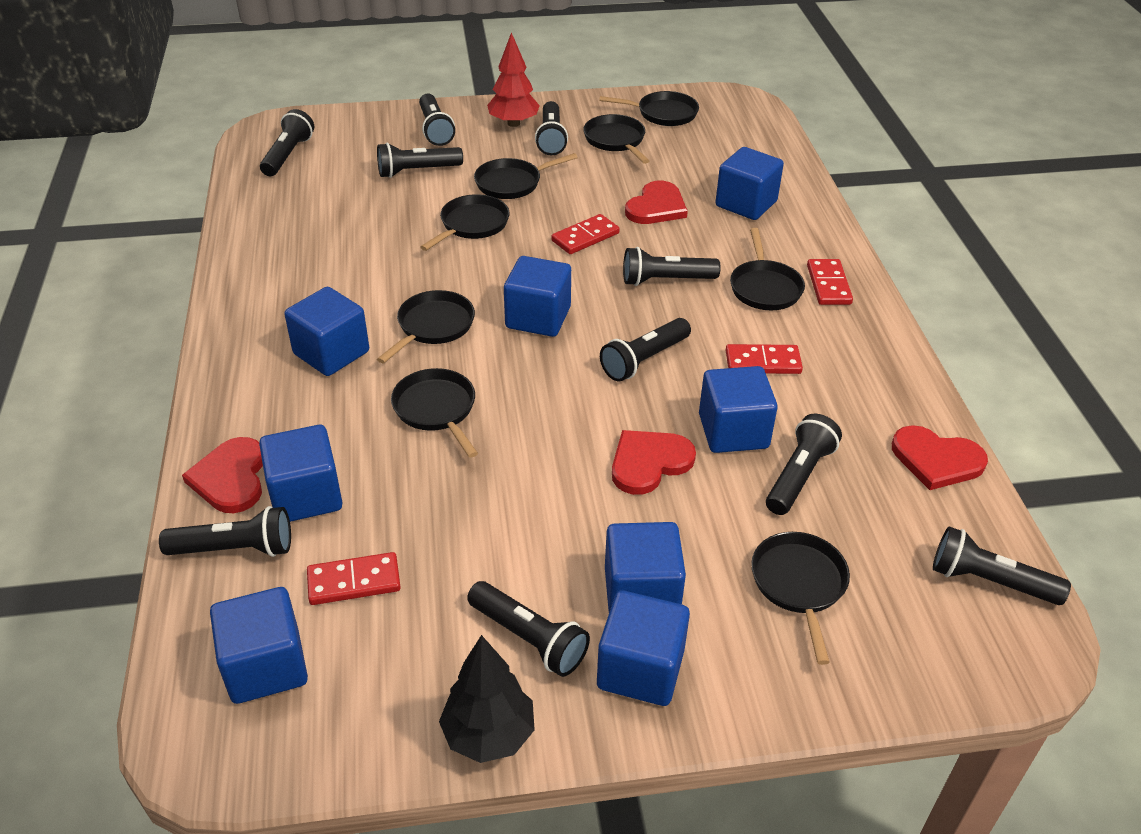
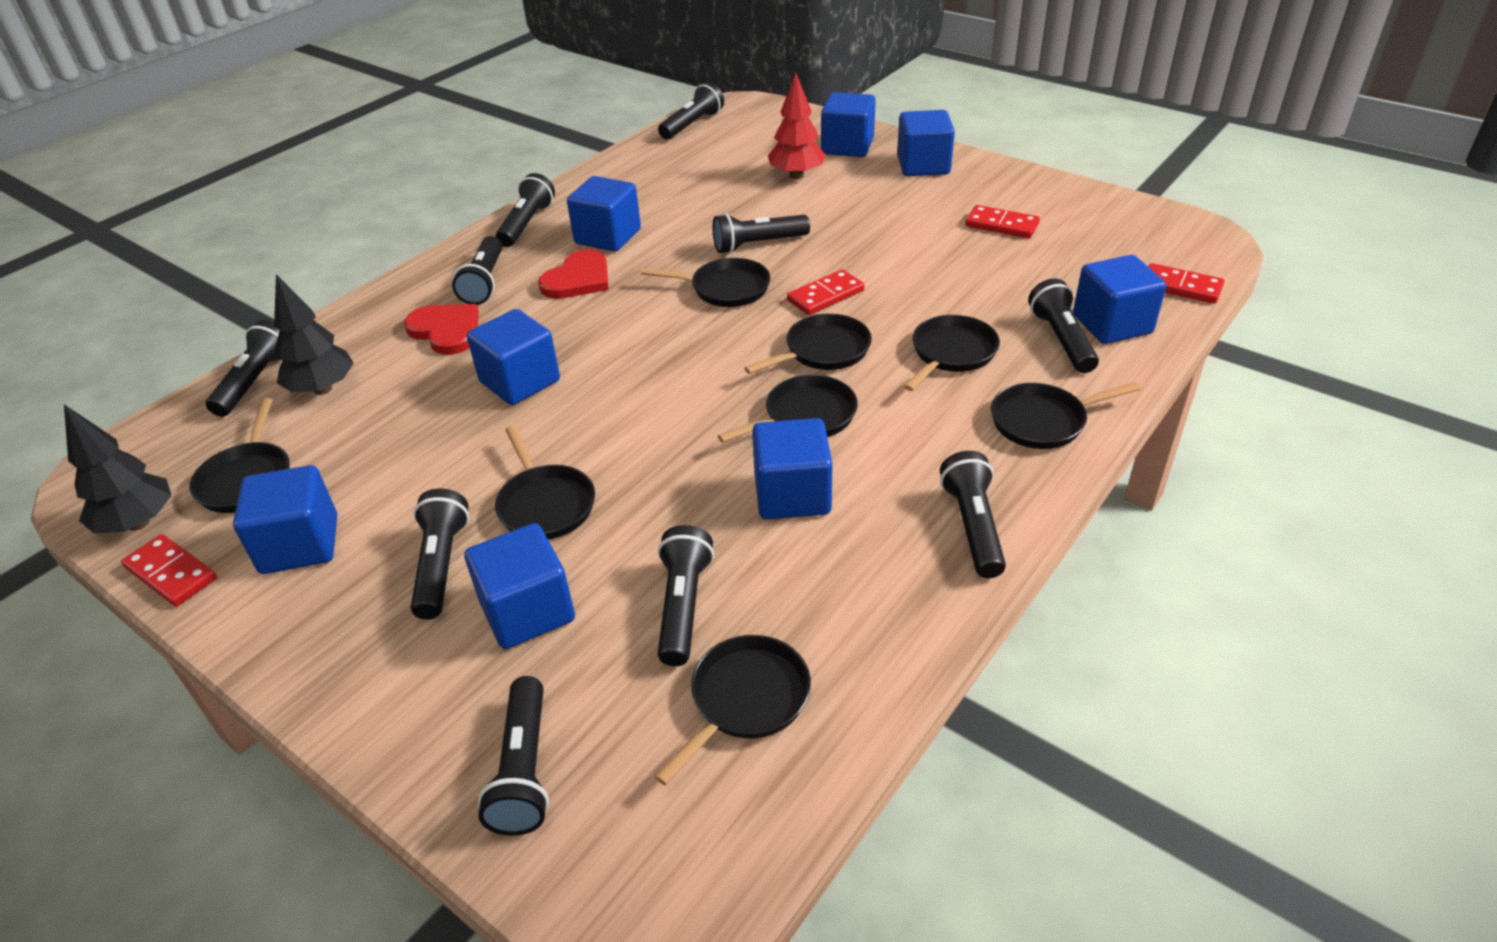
black tree: 1 -> 2
red heart: 4 -> 2

